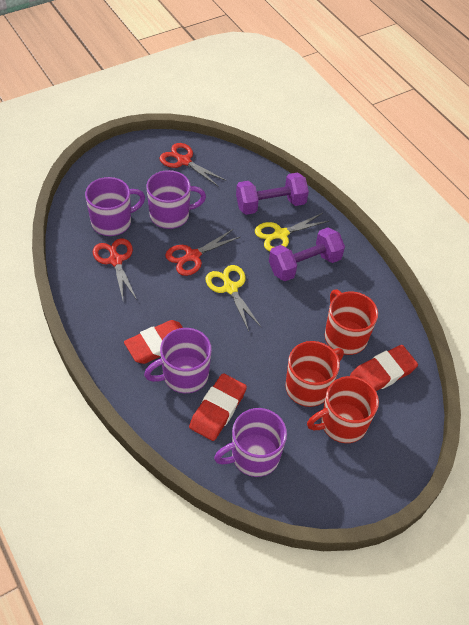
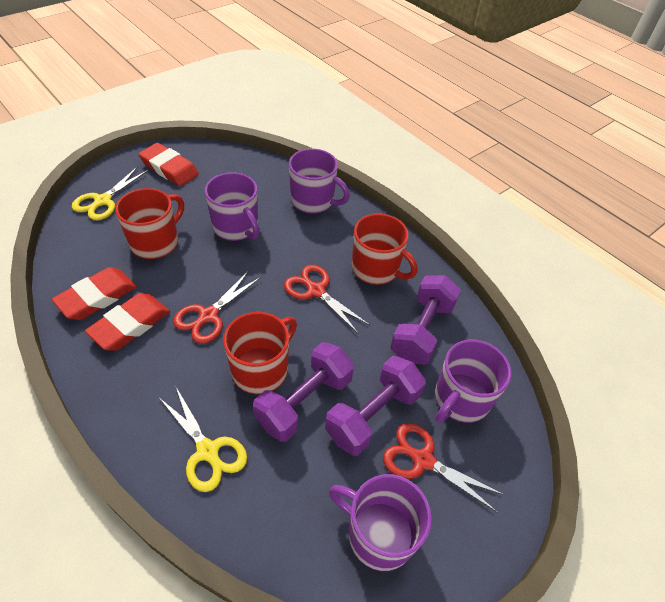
purple dumbbell: 2 -> 3

